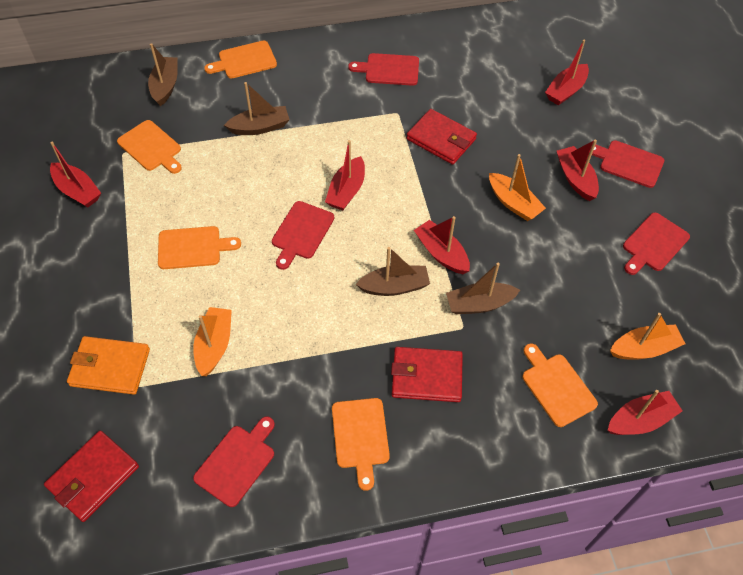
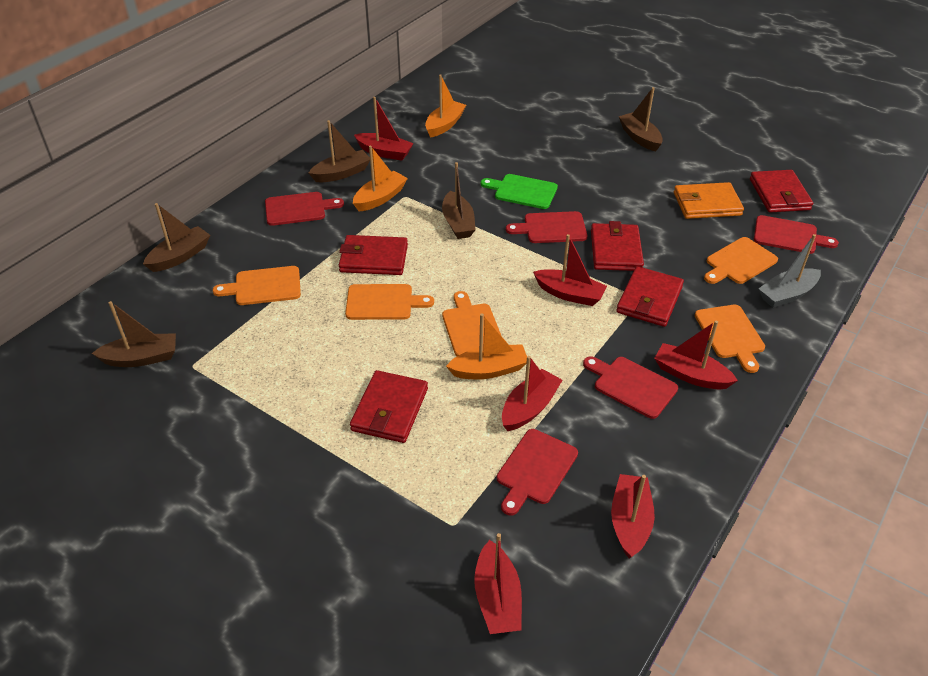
brown boat: 4 -> 5
green cutting board: 0 -> 1
grey boat: 0 -> 1
red wallet: 3 -> 5

